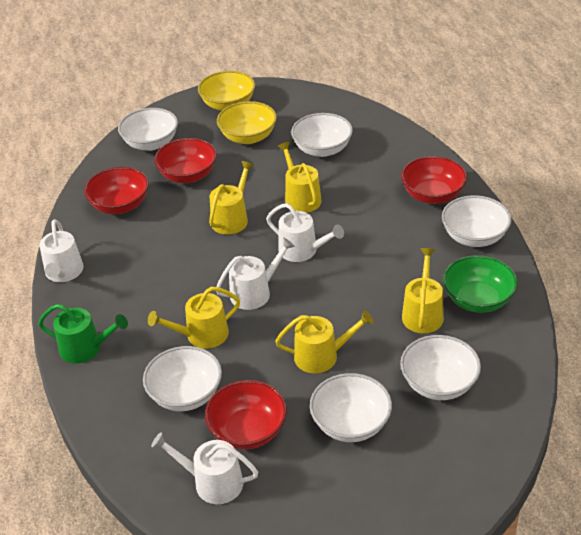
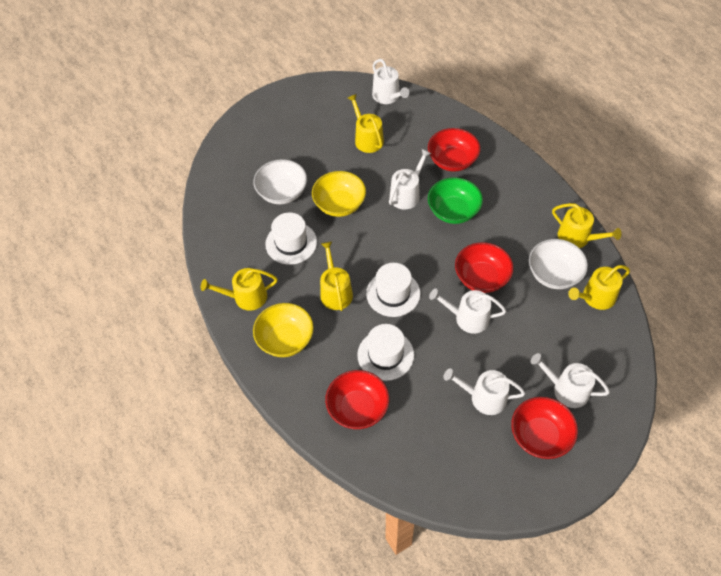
green watering can: 1 -> 0
white bowl: 6 -> 2
white hat: 0 -> 3
white watering can: 4 -> 5

